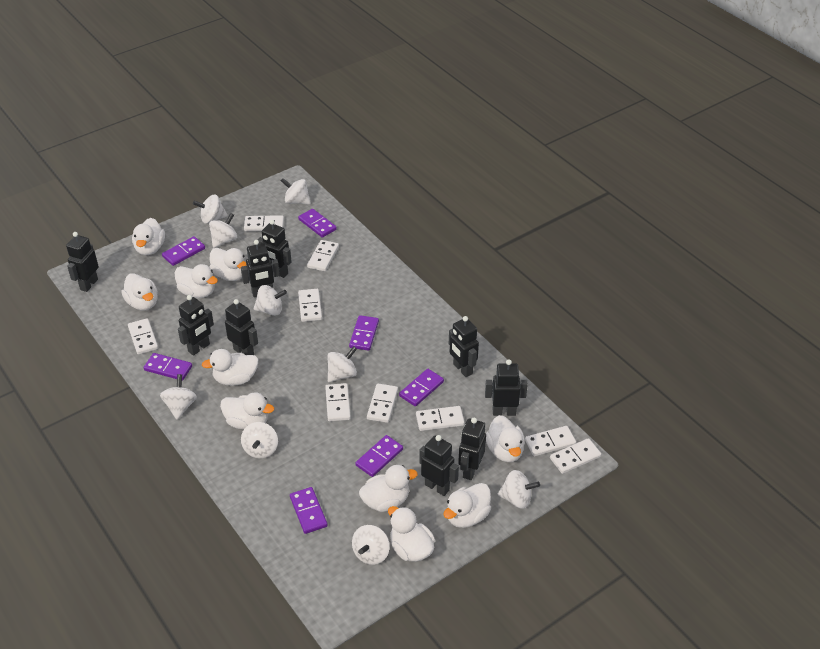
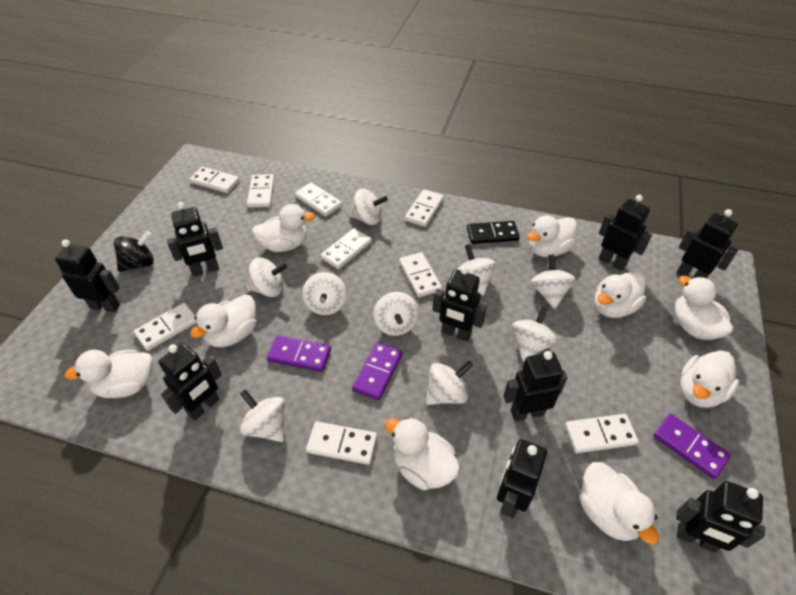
black domino: 0 -> 1
black spinning top: 0 -> 1
purple domino: 7 -> 3
white duck: 10 -> 9

